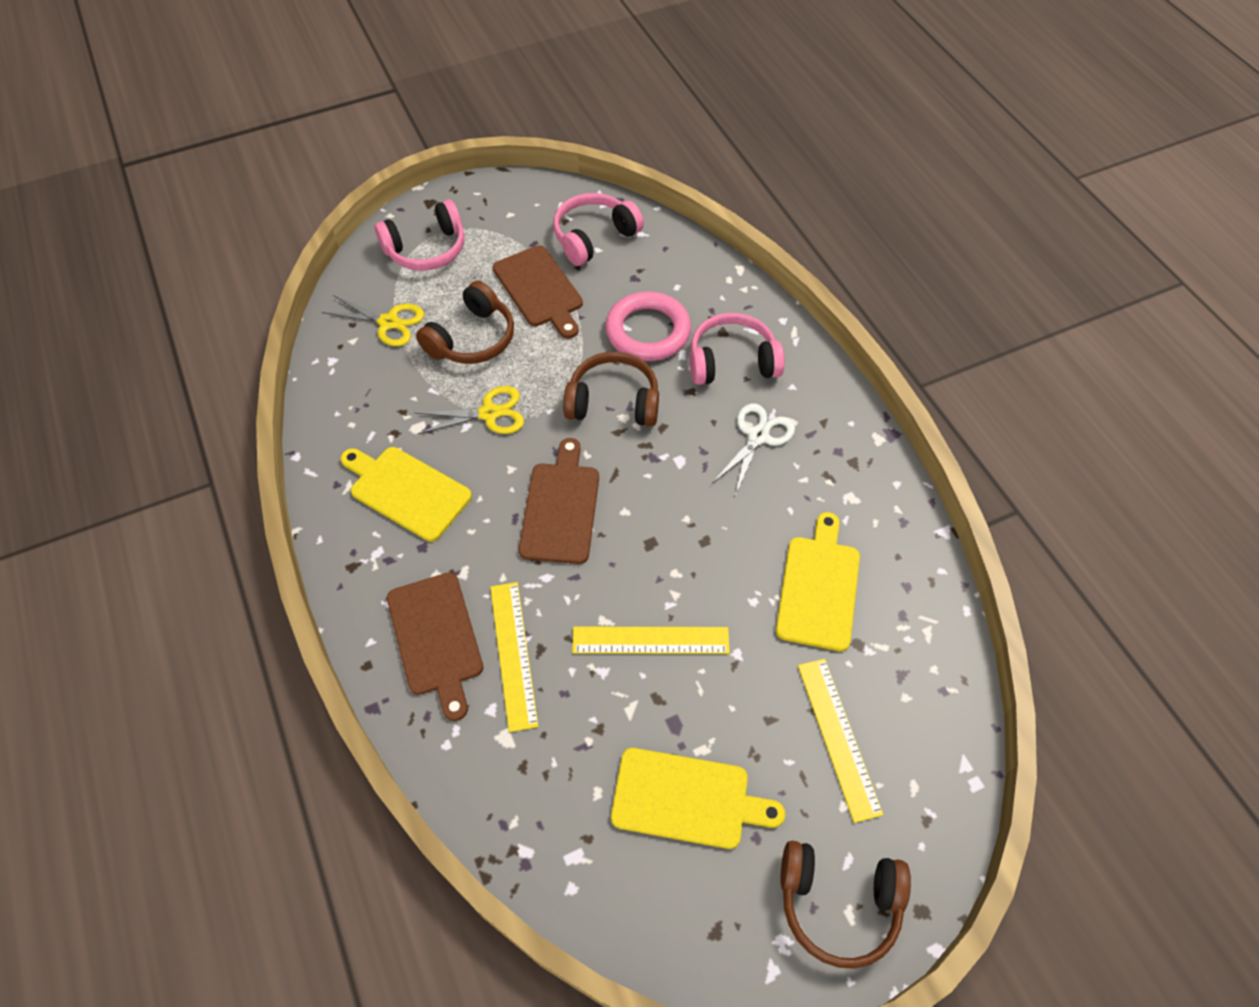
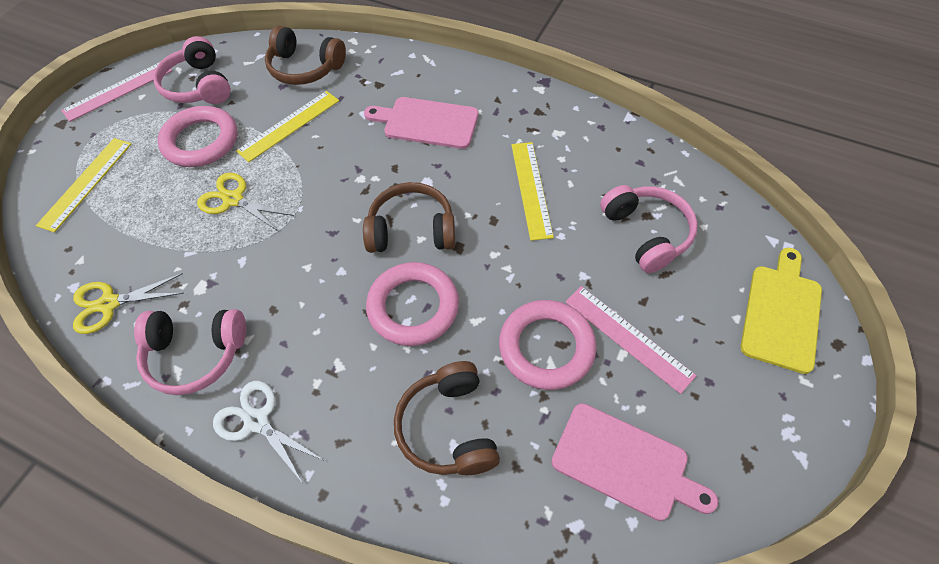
brown cutting board: 3 -> 0
pink cutting board: 0 -> 2
pink ring: 1 -> 3
pink ruler: 0 -> 2
yellow cutting board: 3 -> 1

